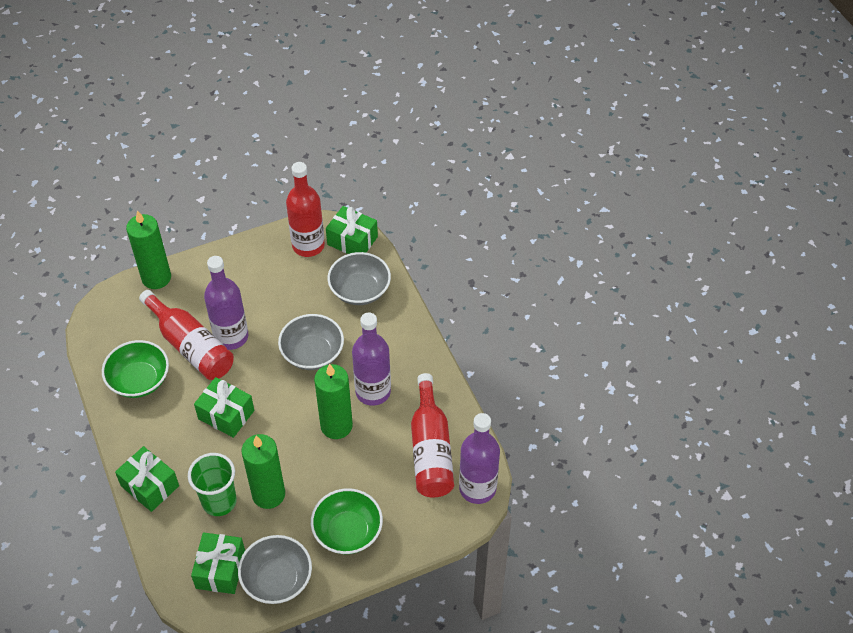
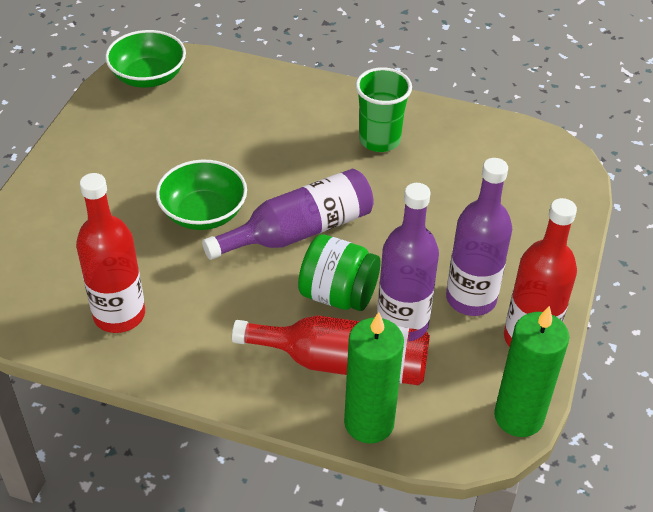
green candle: 3 -> 2
green gift: 4 -> 0
green jar: 0 -> 1
grey bowl: 3 -> 0

